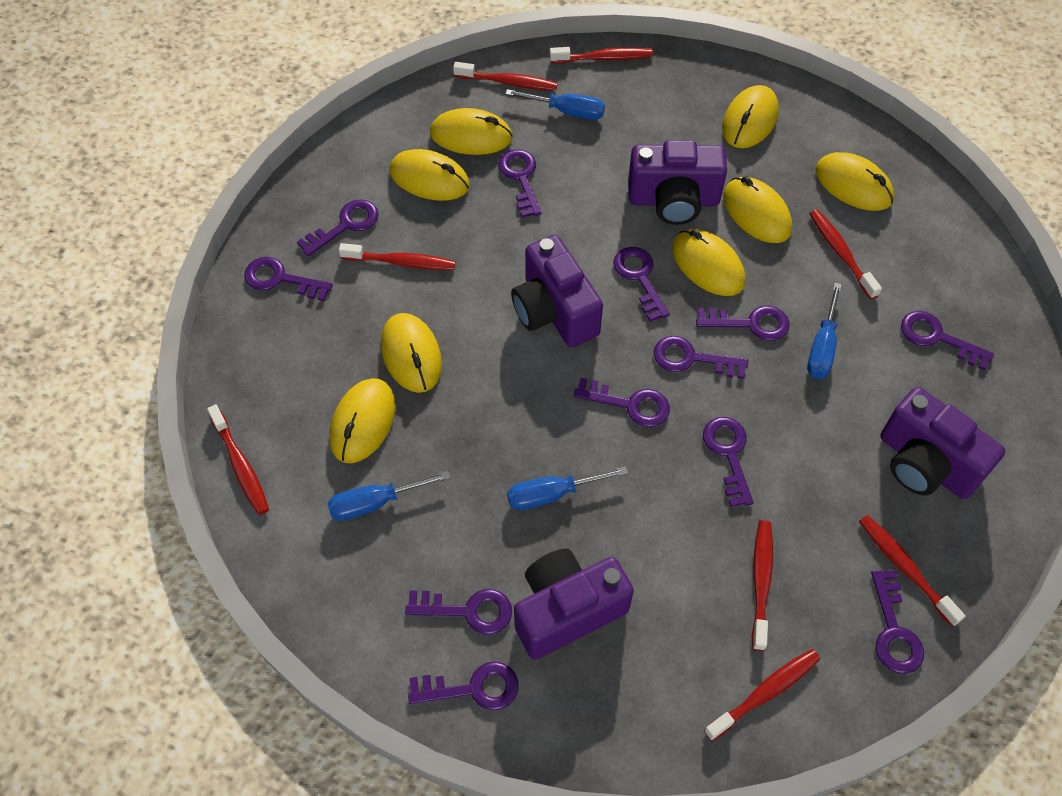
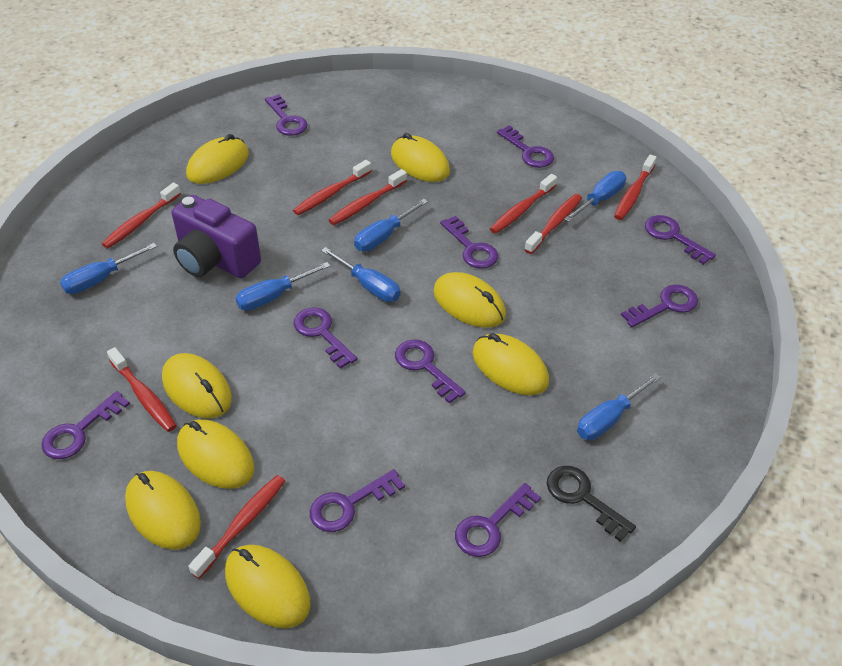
black key: 0 -> 1
blue screwdriver: 4 -> 6
purple camera: 4 -> 1
purple key: 12 -> 10

